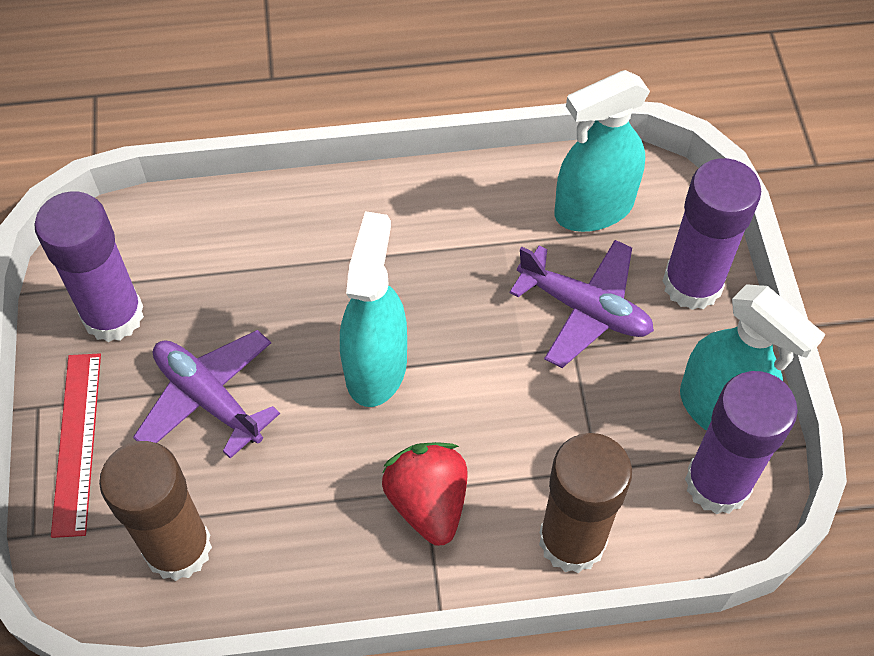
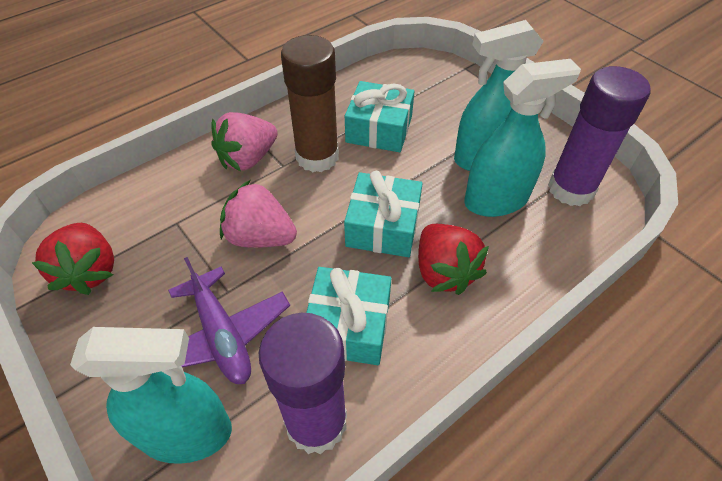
brown glue stick: 2 -> 1
pink strawberry: 0 -> 2
purple glue stick: 3 -> 2
purple plane: 2 -> 1
red ruler: 1 -> 0
red strawberry: 1 -> 2
turquoise gift: 0 -> 3

